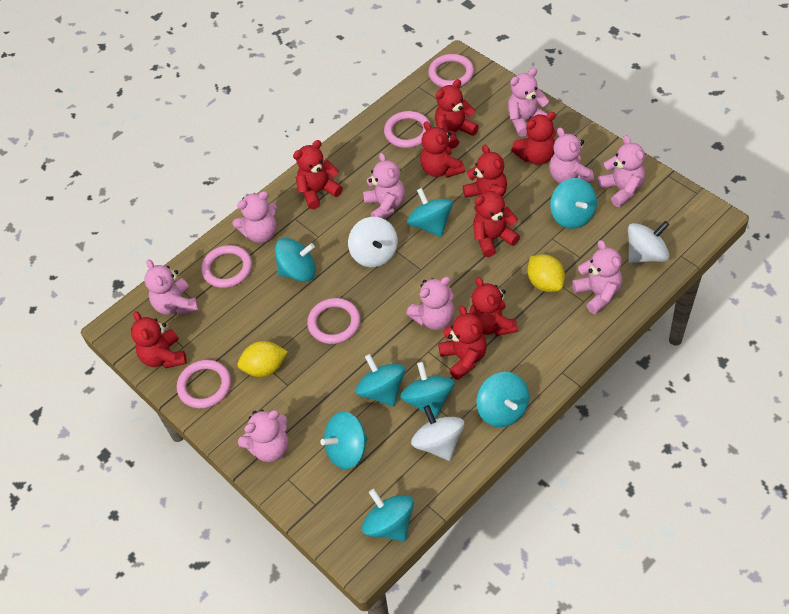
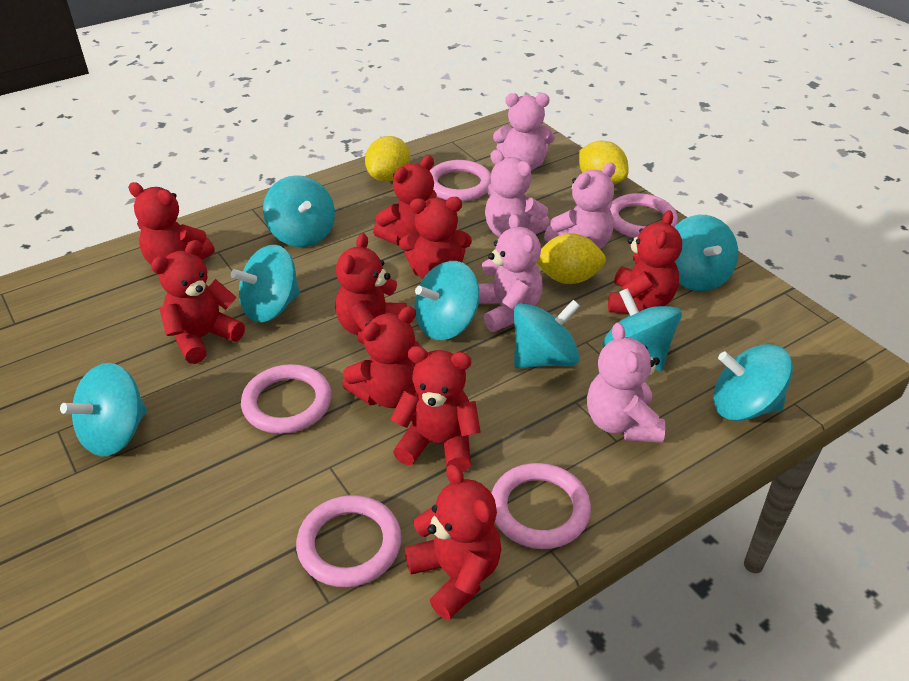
pink teddy bear: 9 -> 5
white spinning top: 3 -> 0
yellow lemon: 2 -> 3

